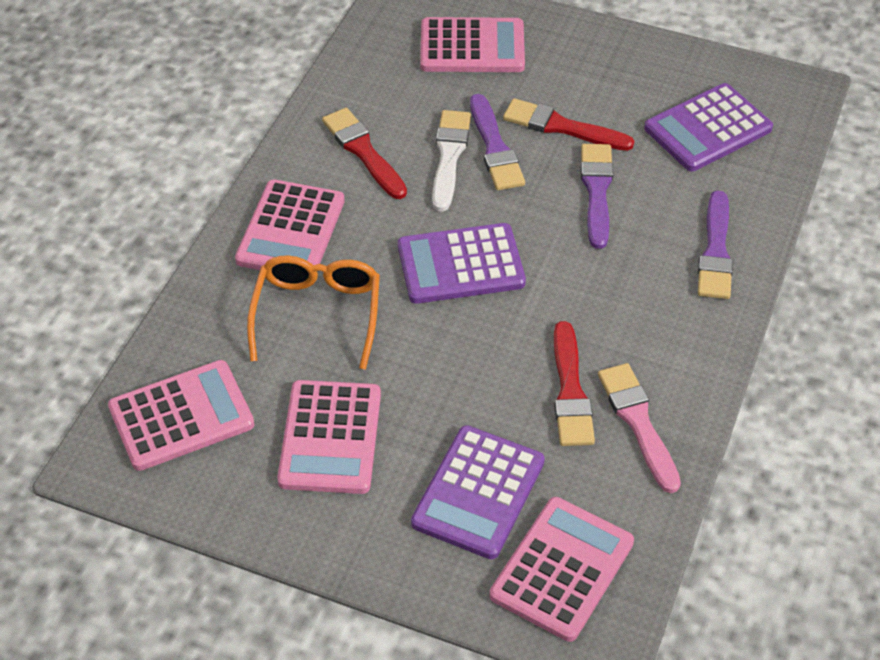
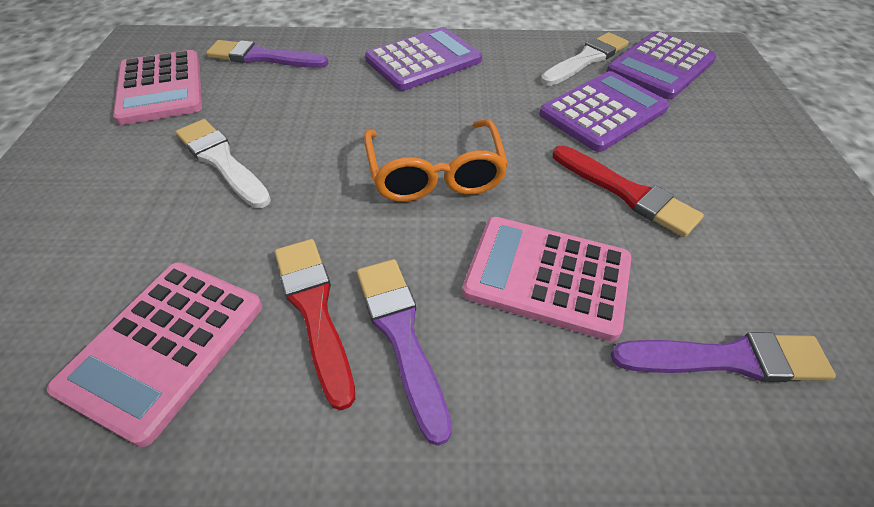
pink brush: 1 -> 0
pink calculator: 5 -> 3
red brush: 3 -> 2
white brush: 1 -> 2

